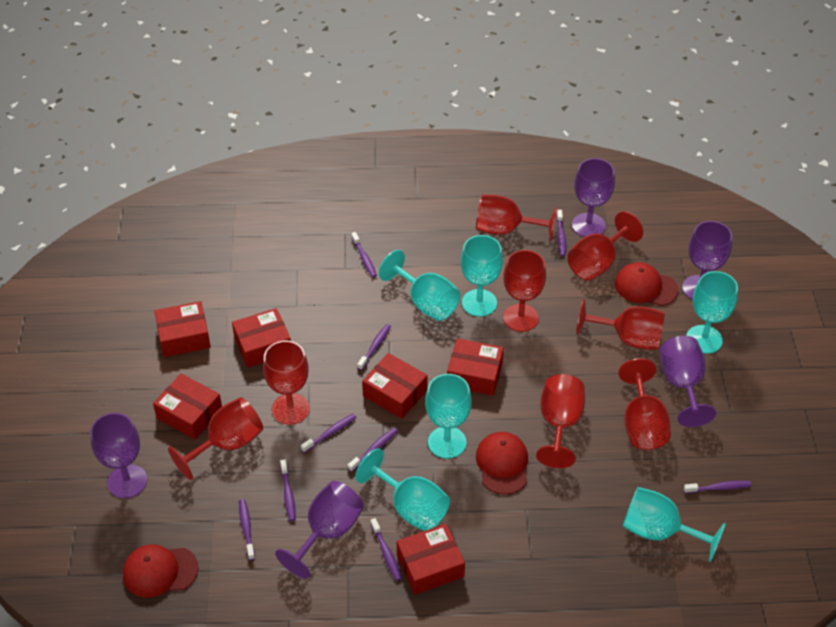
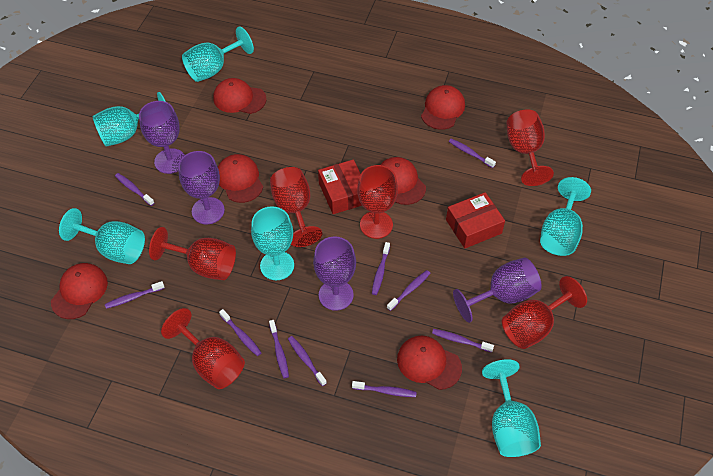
purple goblet: 5 -> 4
purple toothbrush: 9 -> 10
red box: 6 -> 2
red cap: 3 -> 6
red goblet: 8 -> 6

